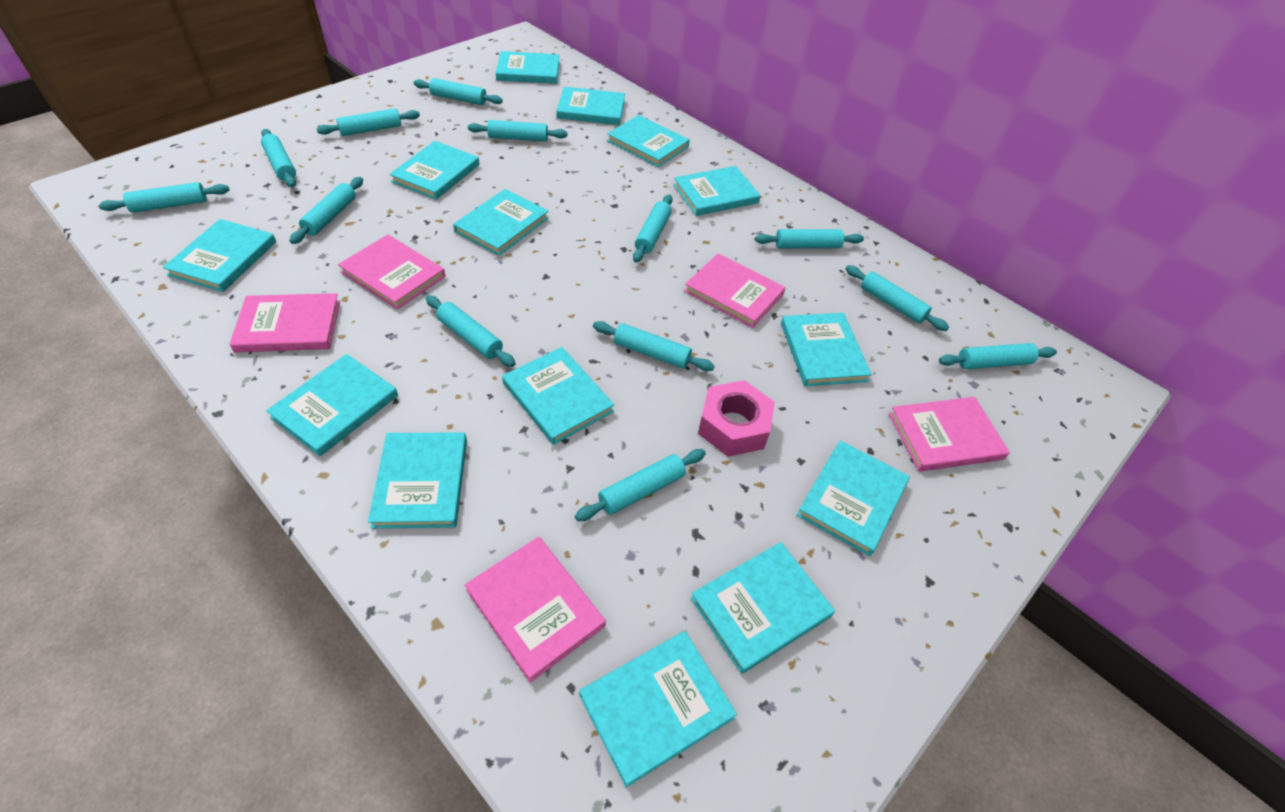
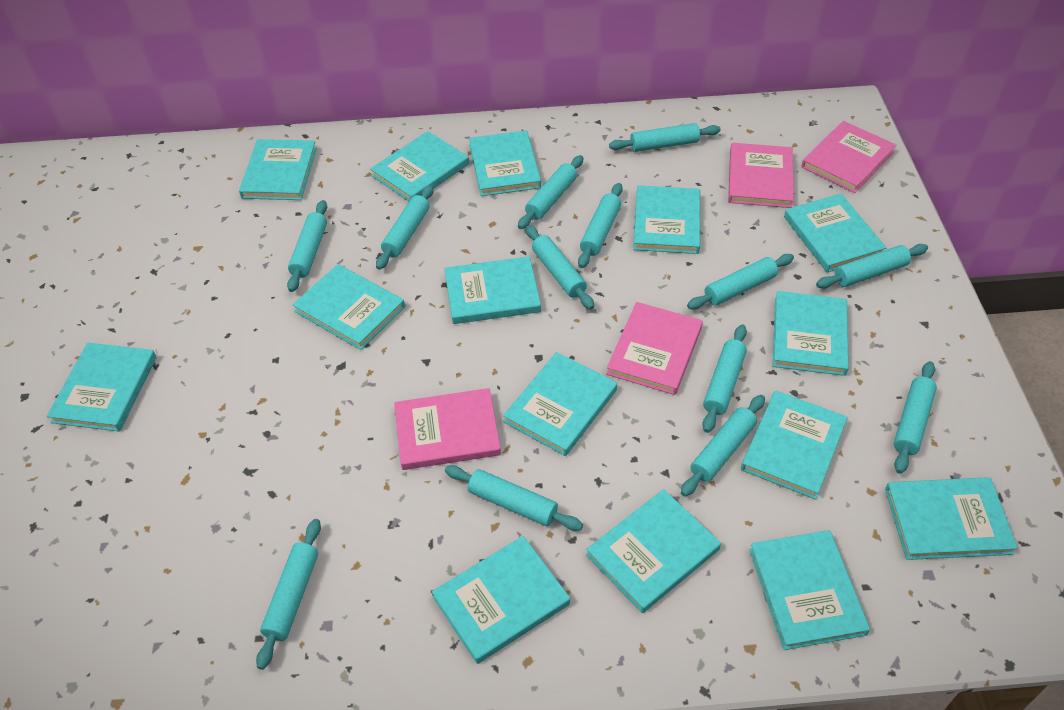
pink book: 5 -> 4
pink nut: 1 -> 0
turquoise book: 14 -> 15

